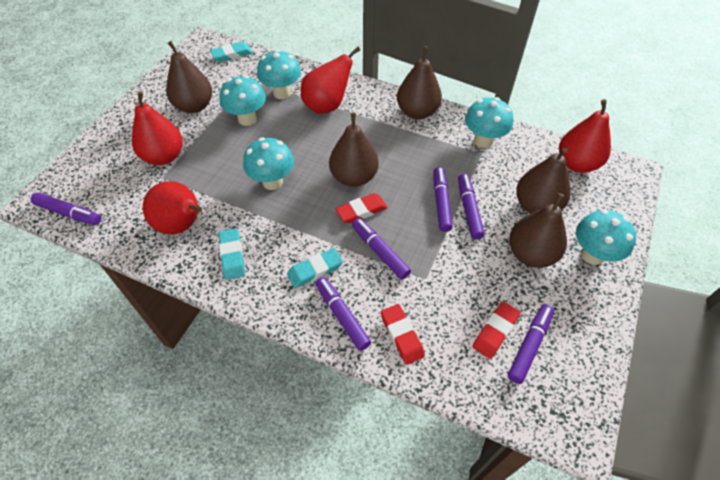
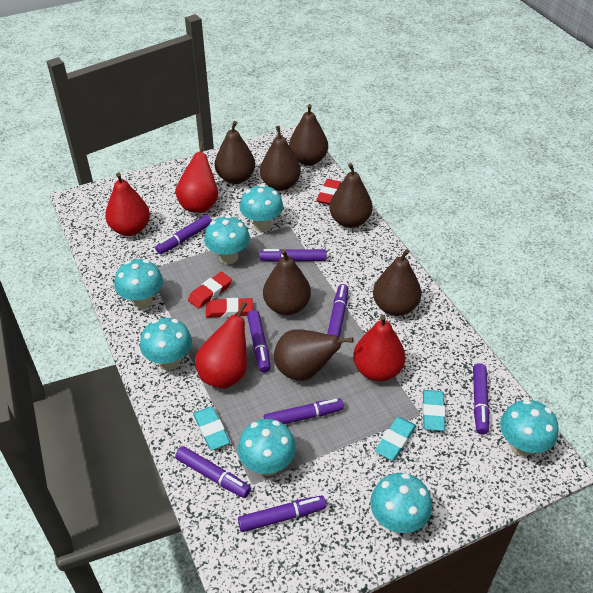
brown pear: 5 -> 7
purple marker: 6 -> 8
turquoise mushroom: 5 -> 7

